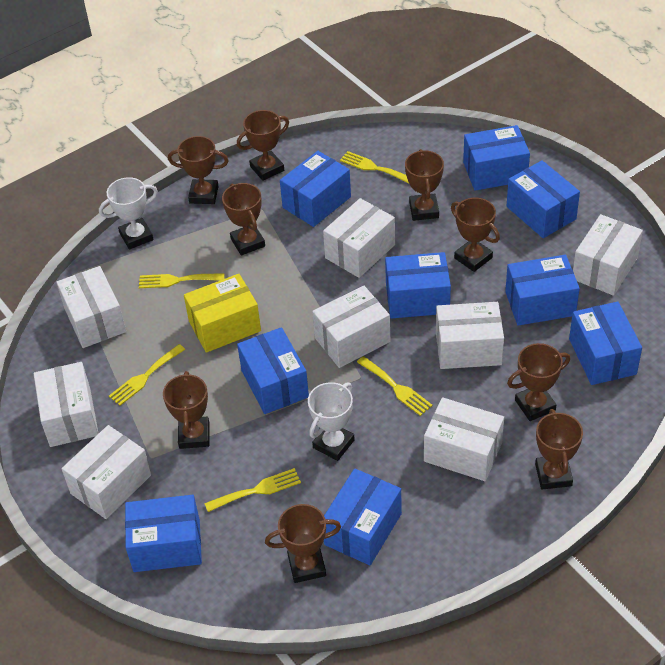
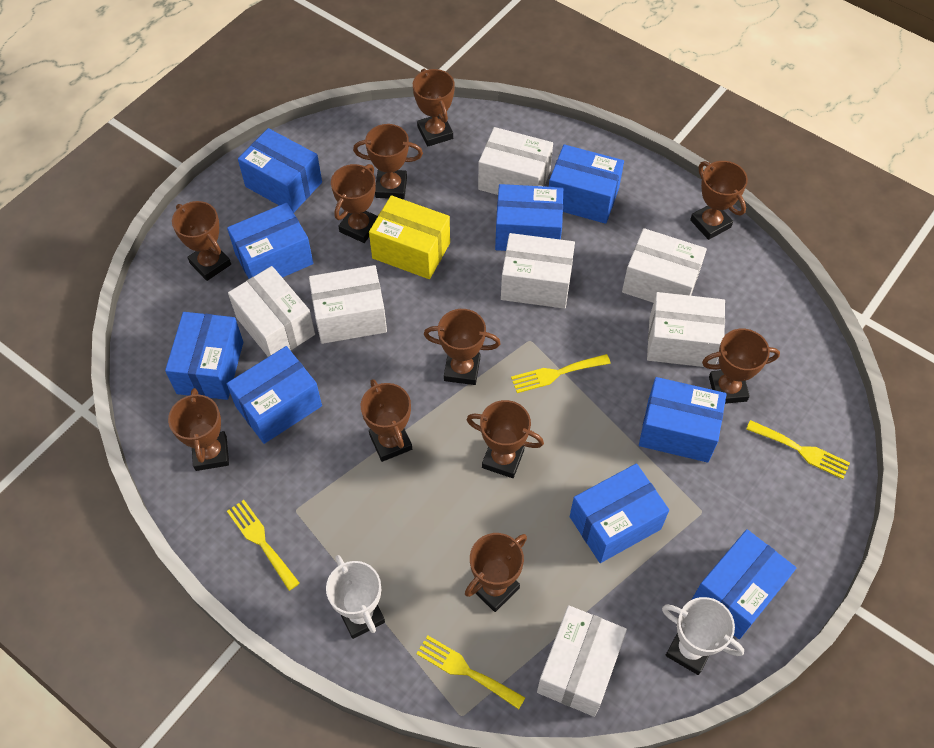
brown trophy: 9 -> 11
white box: 8 -> 7
yellow fork: 5 -> 4

